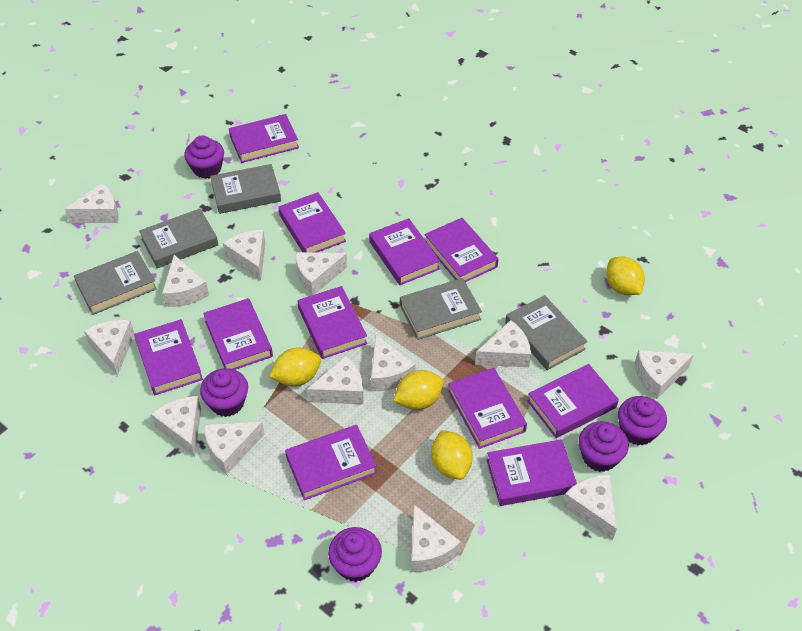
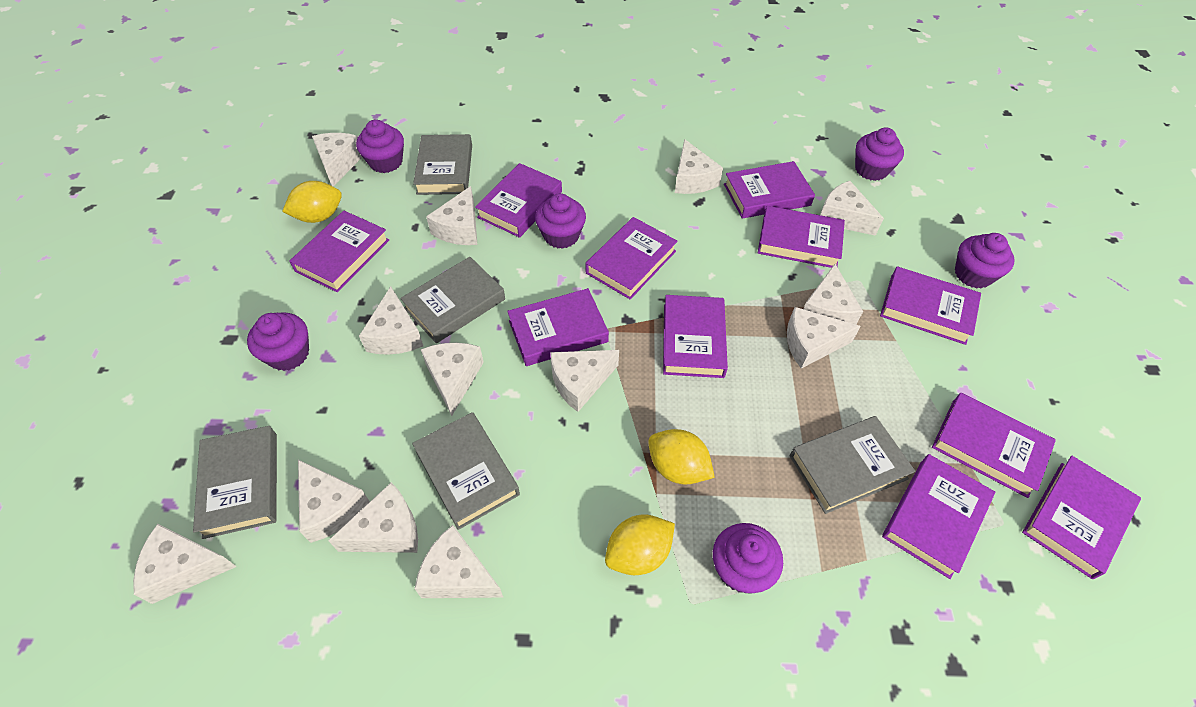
purple cupcake: 5 -> 6
yellow lemon: 4 -> 3

